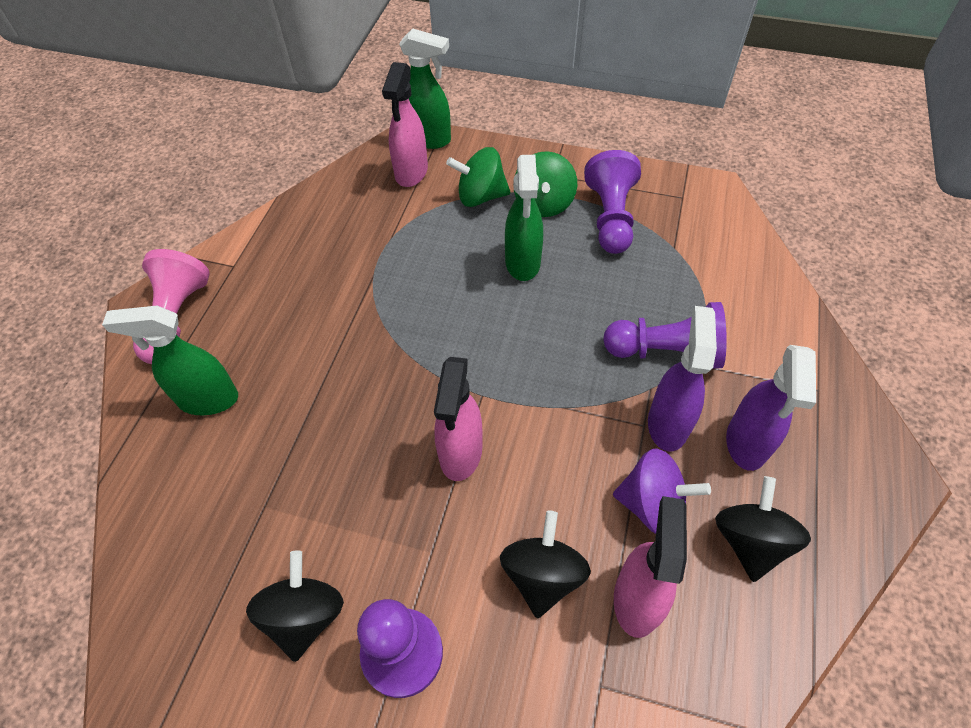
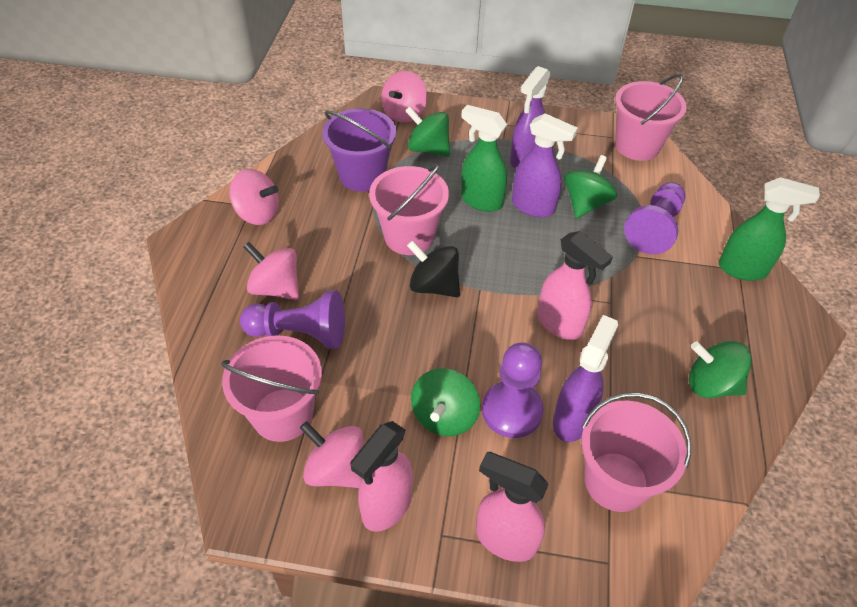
black spinning top: 3 -> 1
green spinning top: 2 -> 4
green spray bottle: 3 -> 2
pink bucket: 0 -> 4
pink pawn: 1 -> 0
pink spinning top: 0 -> 4
purple bucket: 0 -> 1
purple spinning top: 1 -> 0
purple spray bottle: 2 -> 3

